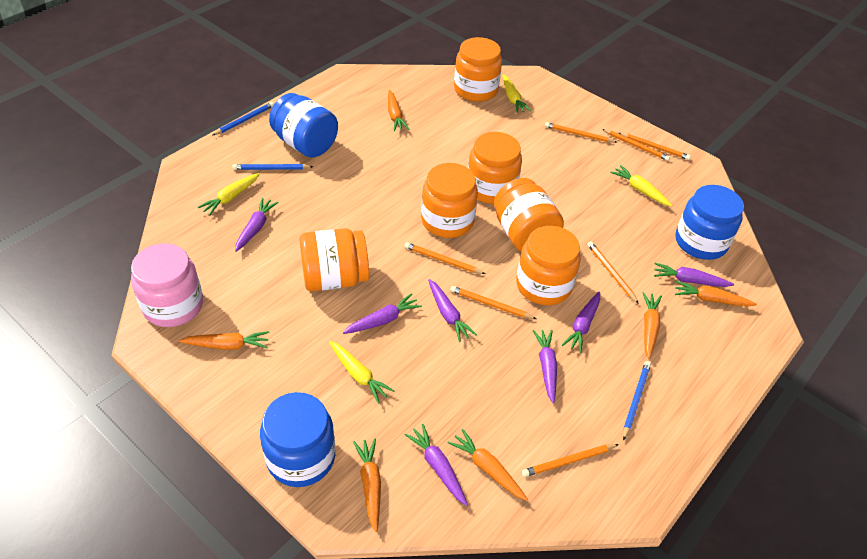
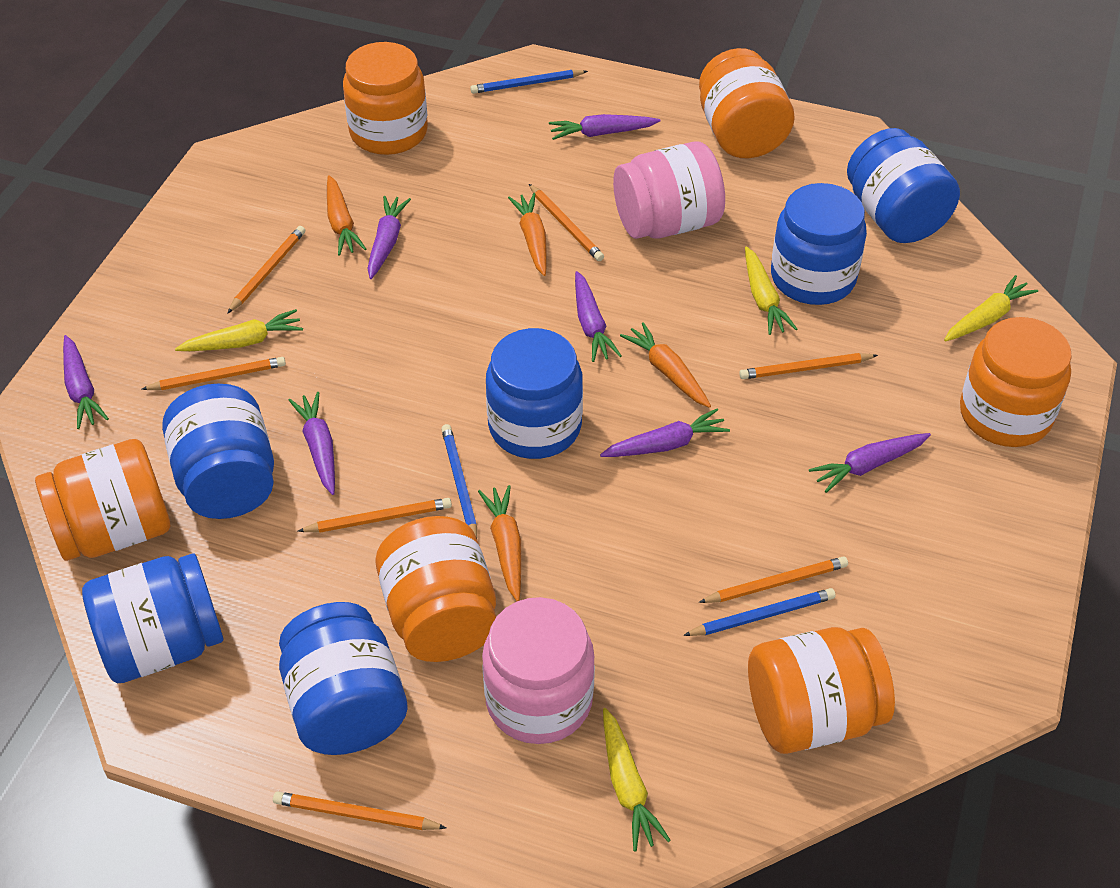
blue jar: 3 -> 6
orange carrot: 6 -> 4
pink jar: 1 -> 2

